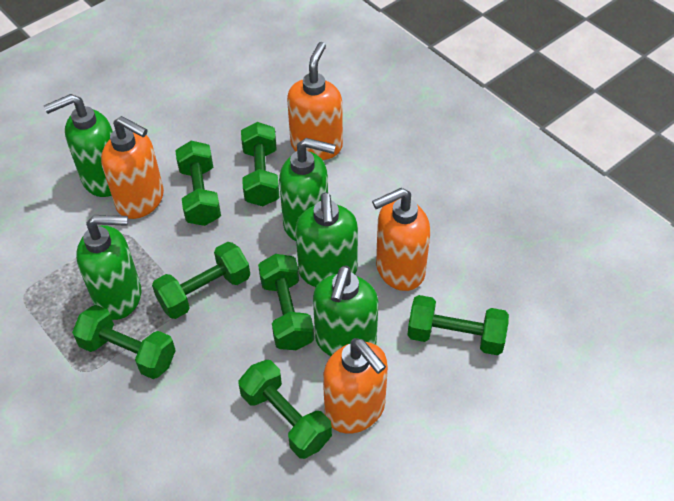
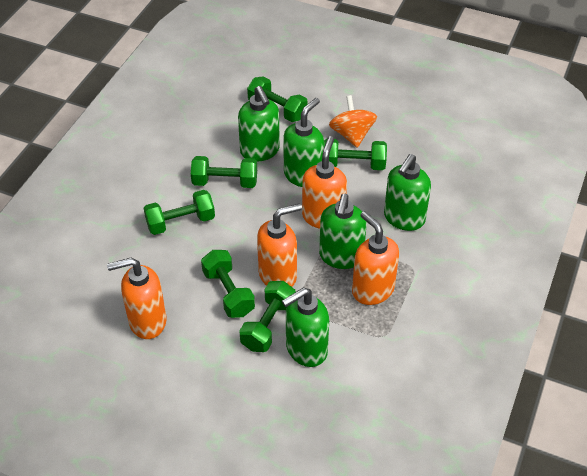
green dumbbell: 7 -> 6
orange spinning top: 0 -> 1

